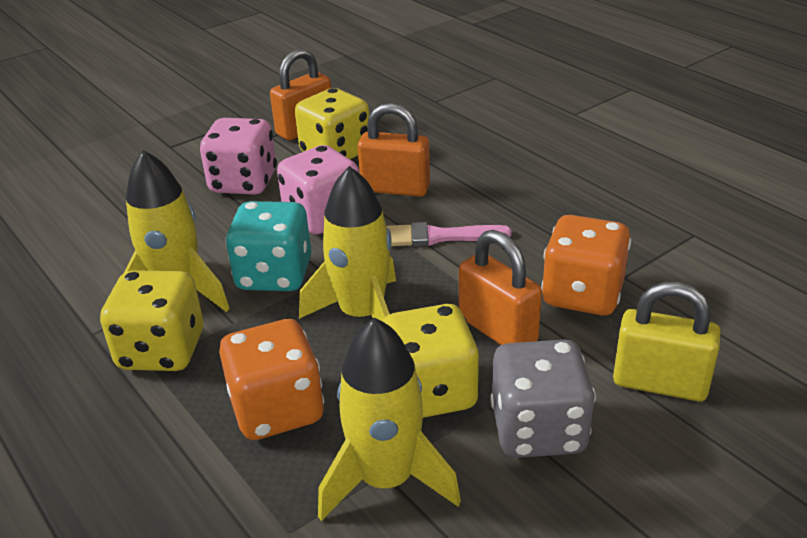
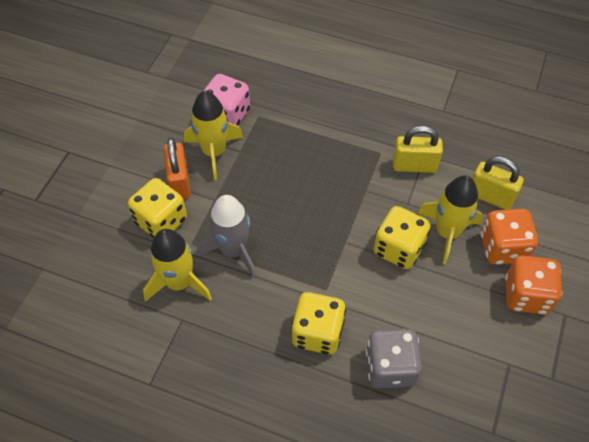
grey rocket: 0 -> 1
orange padlock: 3 -> 1
pink brush: 1 -> 0
pink dice: 2 -> 1
turquoise dice: 1 -> 0
yellow padlock: 1 -> 2

